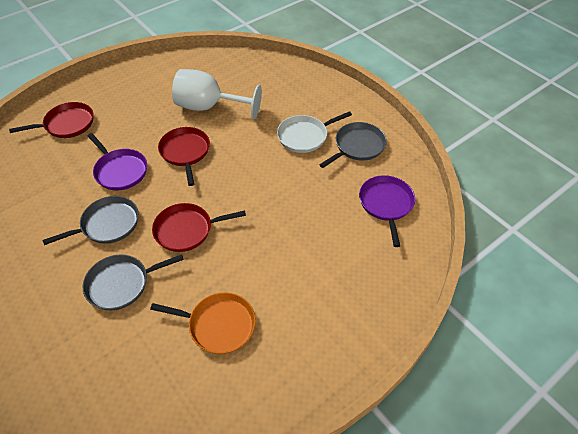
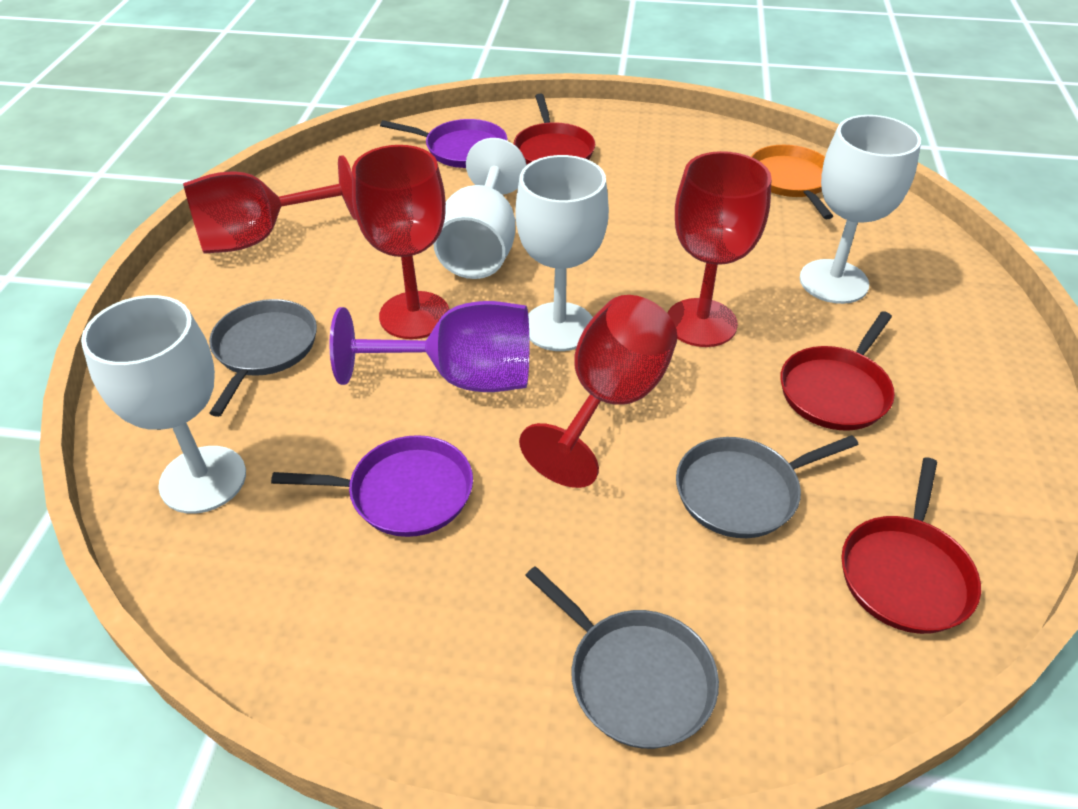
purple goblet: 0 -> 1
red goblet: 0 -> 4
white goblet: 1 -> 4
white pan: 1 -> 0

